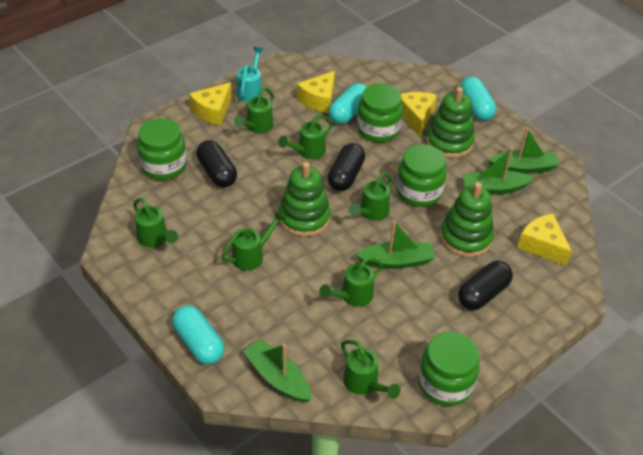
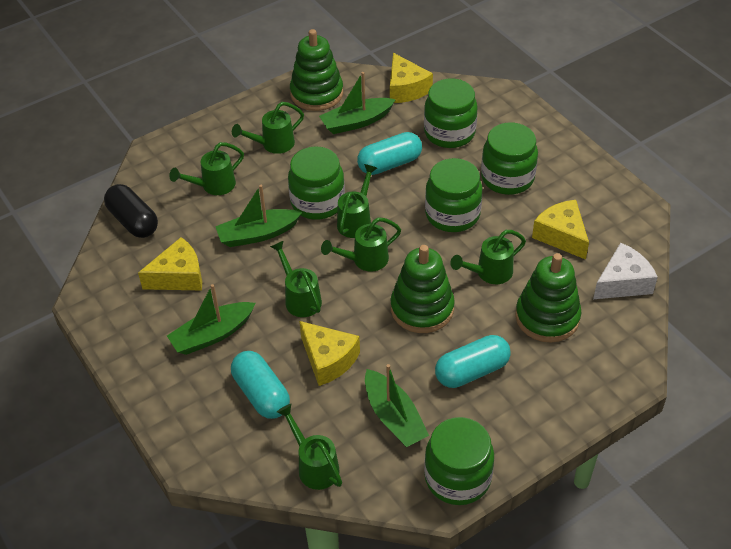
black capsule: 3 -> 1
green jar: 4 -> 5
turquoise watering can: 1 -> 0
white cheese: 0 -> 1

